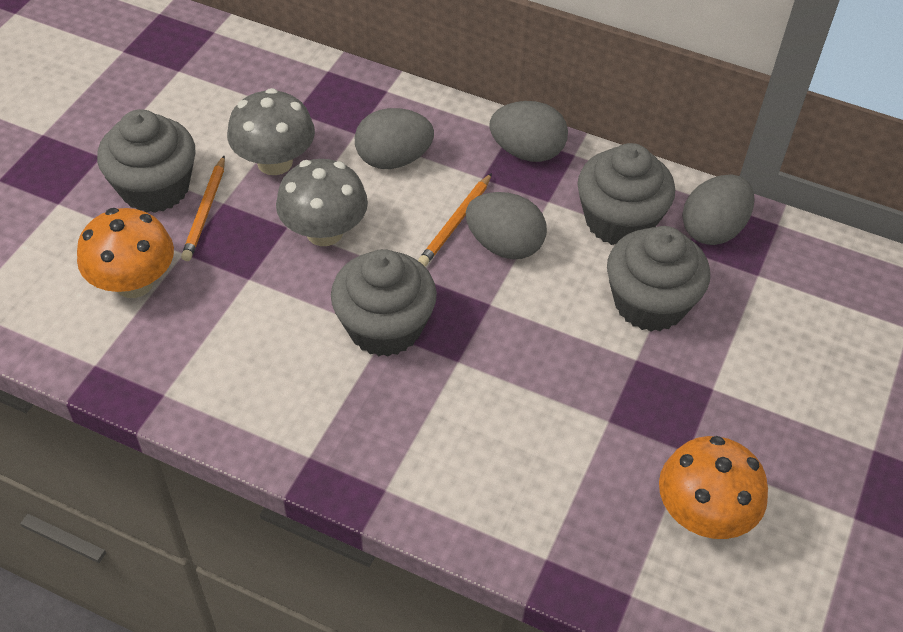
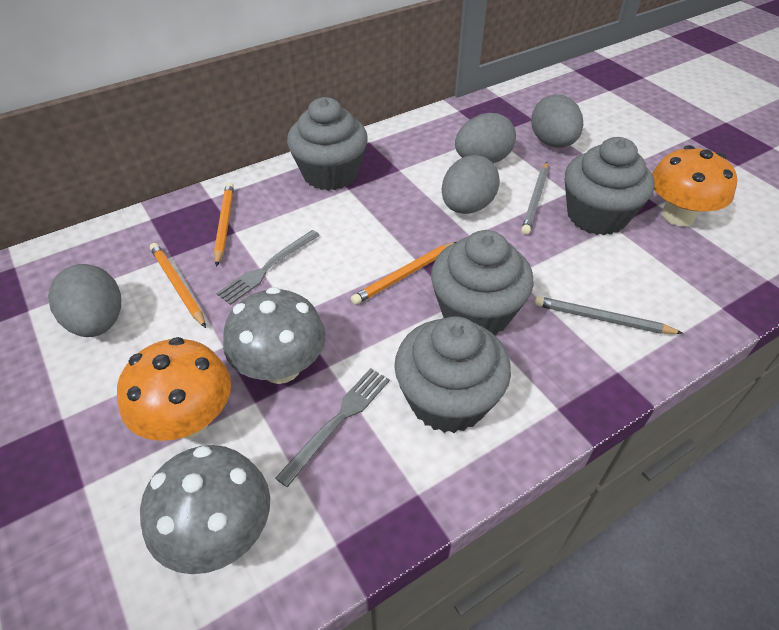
grey fork: 0 -> 2
grey pencil: 0 -> 2
orange pencil: 2 -> 3

